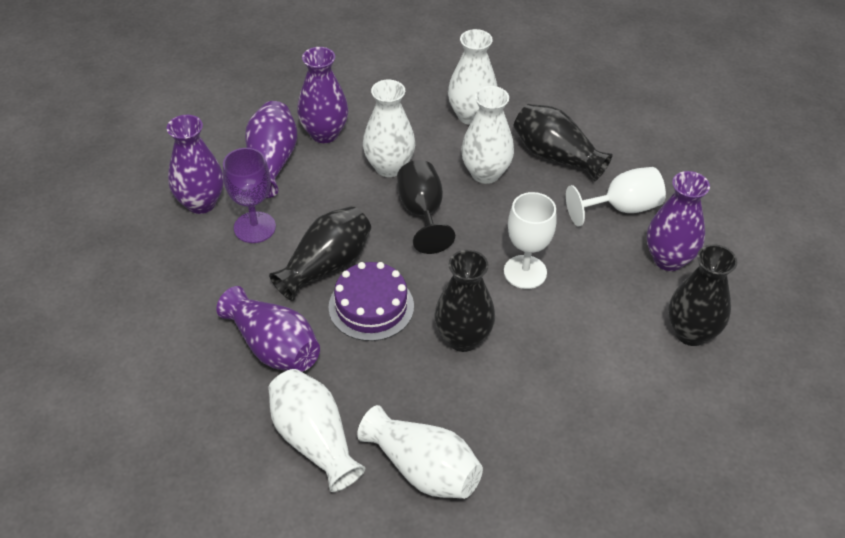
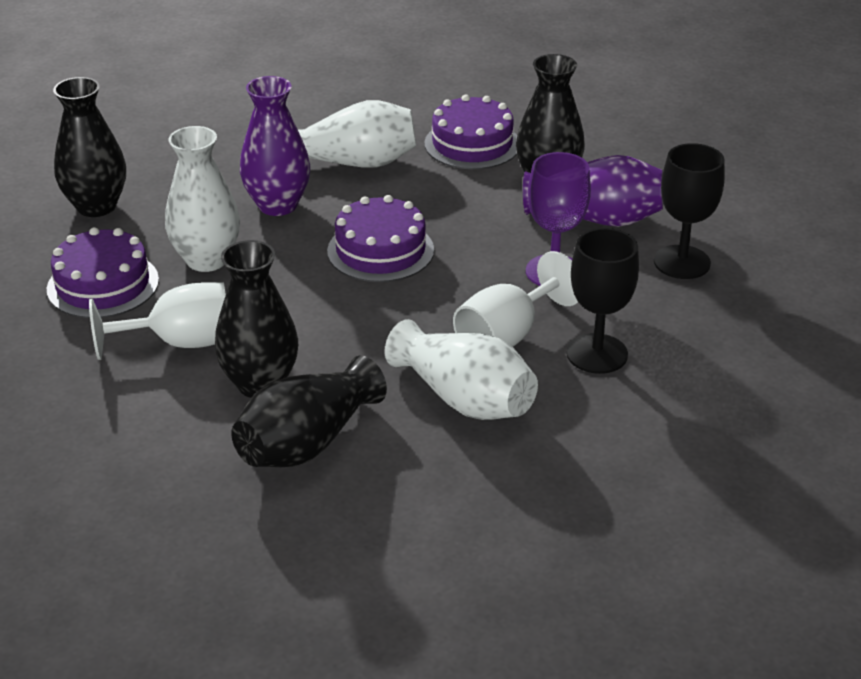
black goblet: 1 -> 2
purple cake: 1 -> 3
purple vase: 5 -> 2
white vase: 5 -> 3

